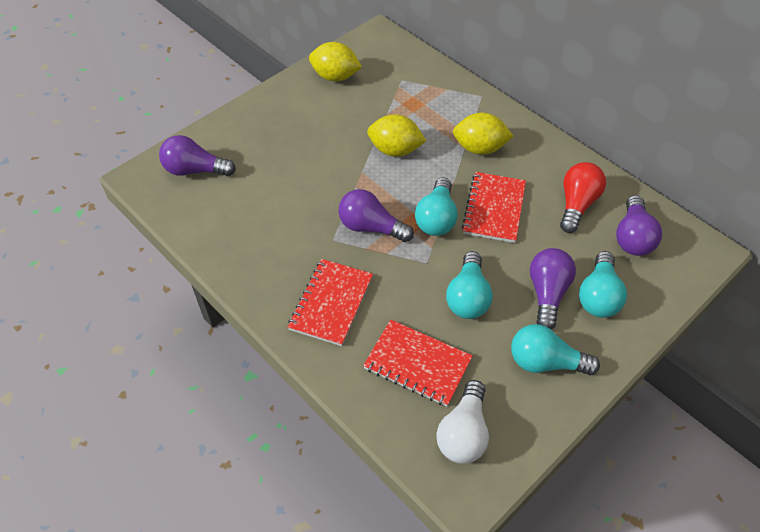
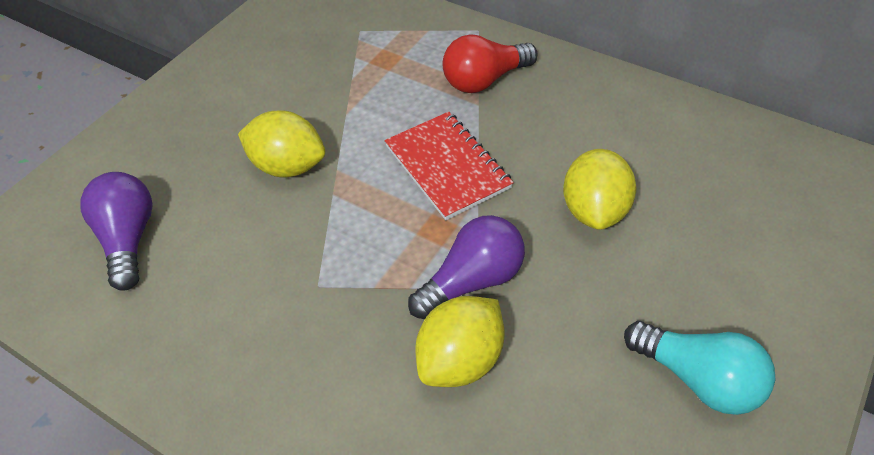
purple light bulb: 4 -> 2
red notebook: 3 -> 1
turquoise light bulb: 4 -> 1
white light bulb: 1 -> 0

